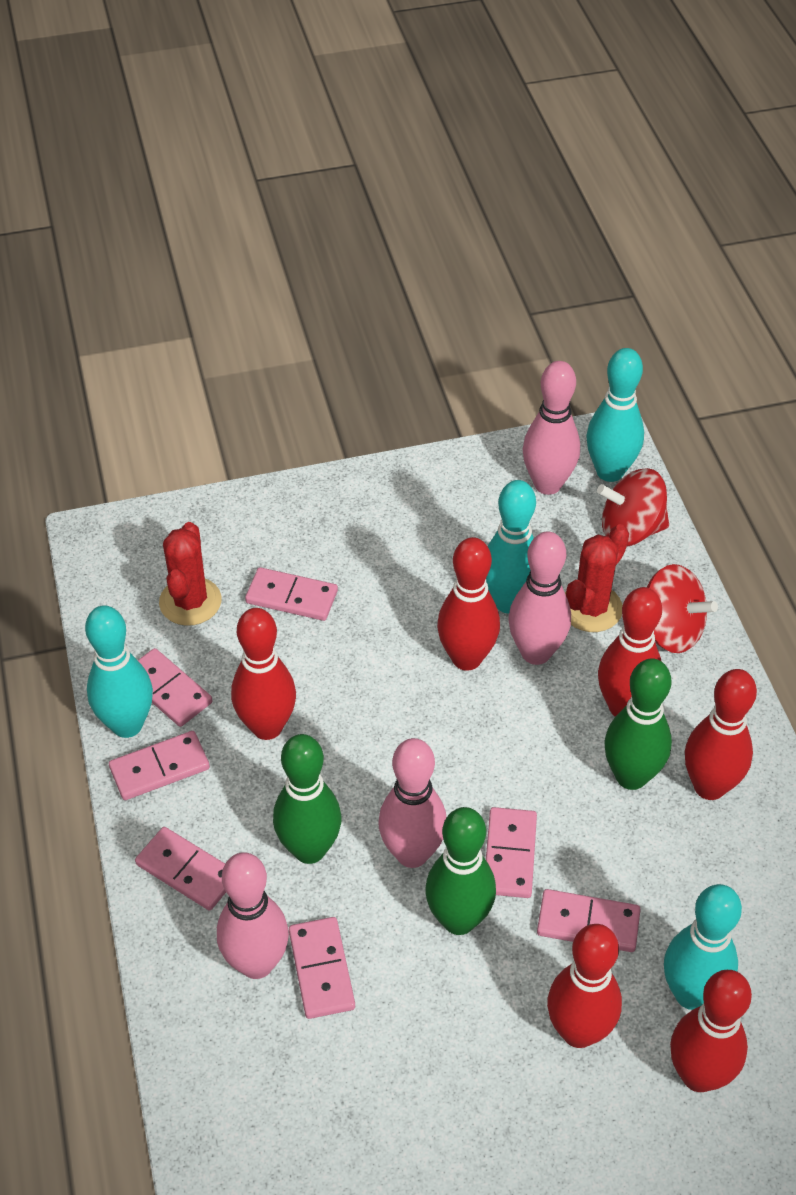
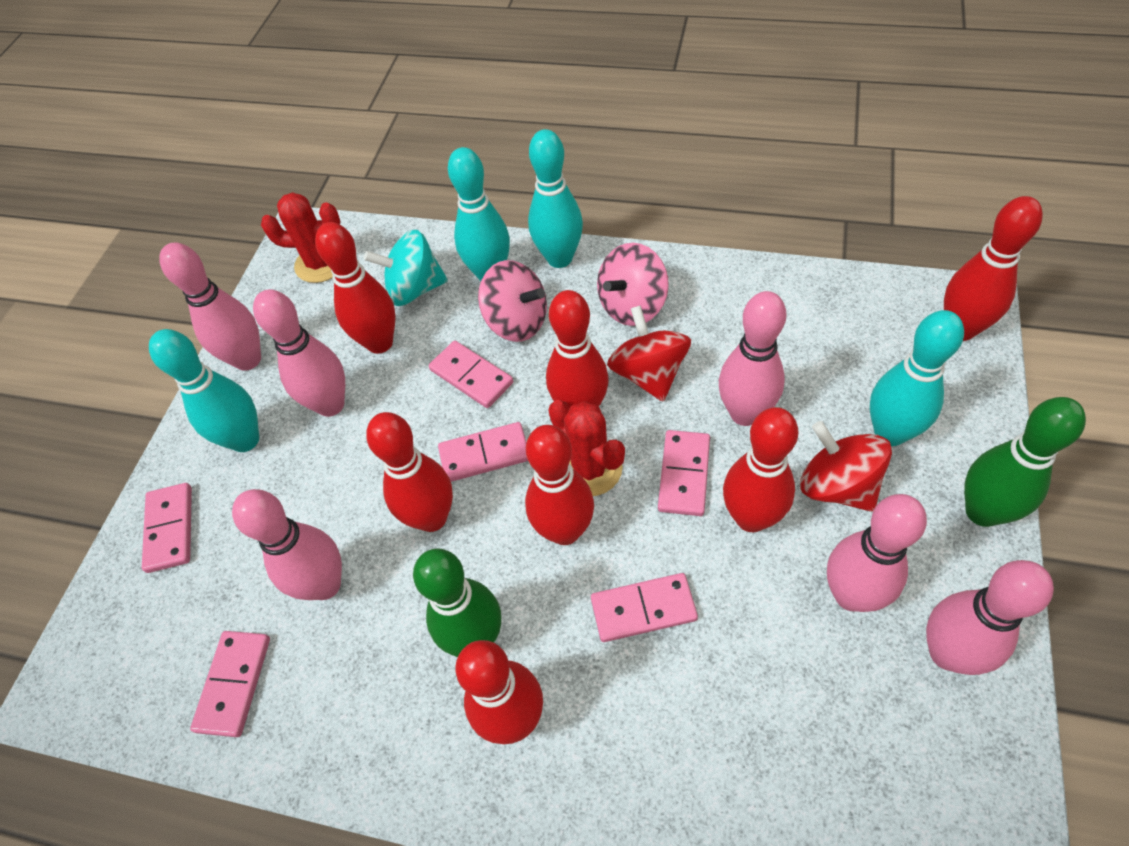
green bowling pin: 3 -> 2
pink bowling pin: 4 -> 6
pink domino: 7 -> 6
pink spinning top: 0 -> 2
red bowling pin: 6 -> 7
turquoise spinning top: 0 -> 1

